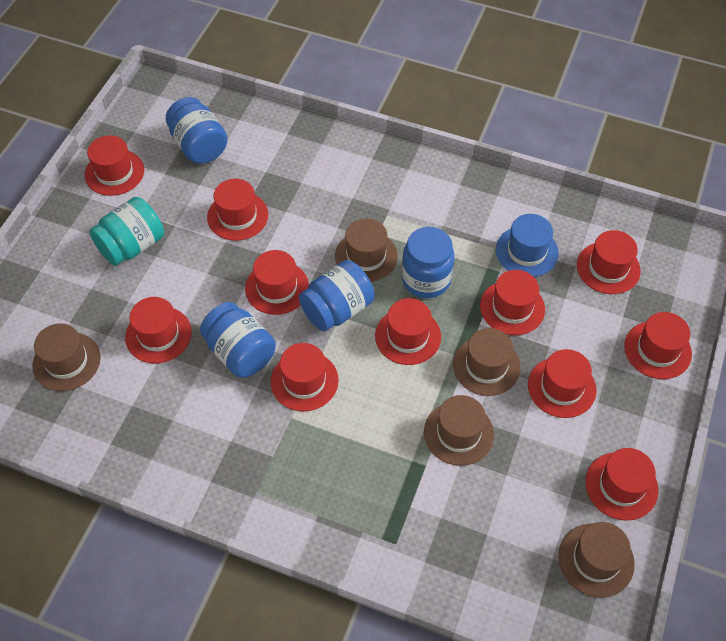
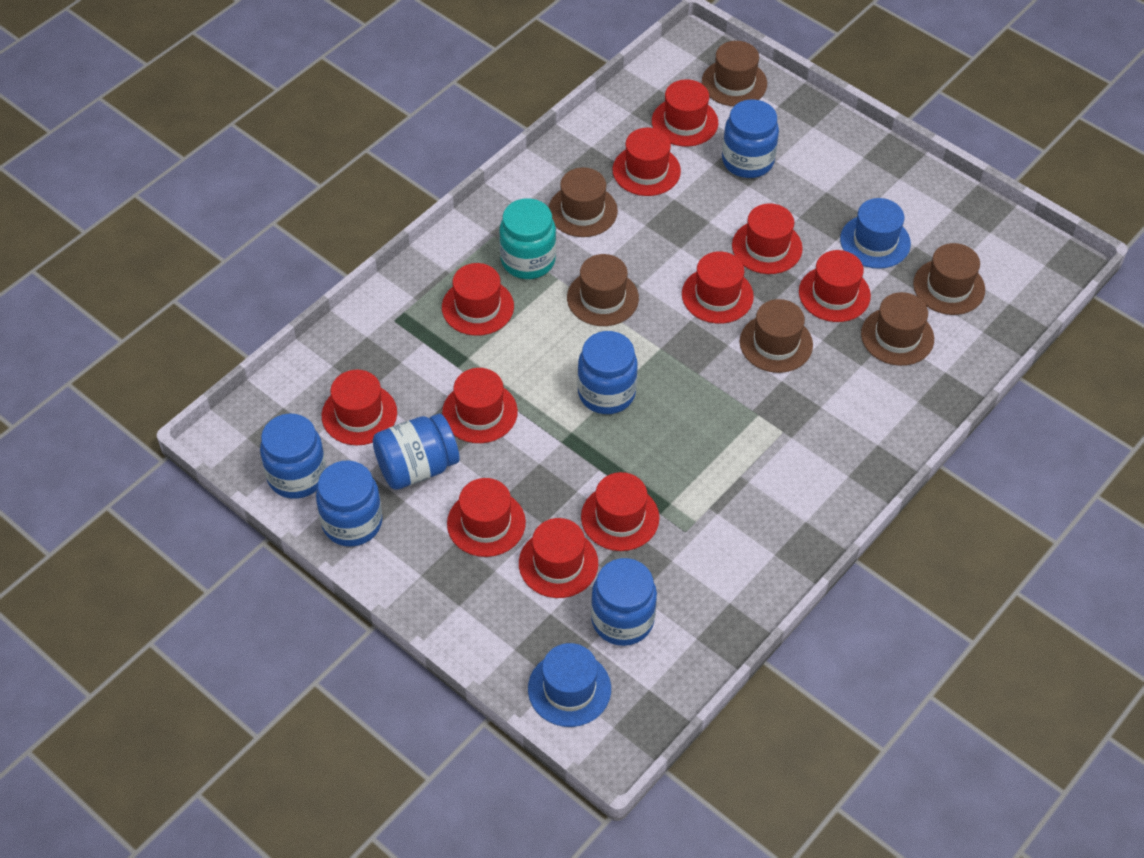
blue hat: 1 -> 2
blue jar: 4 -> 6
brown hat: 5 -> 6

